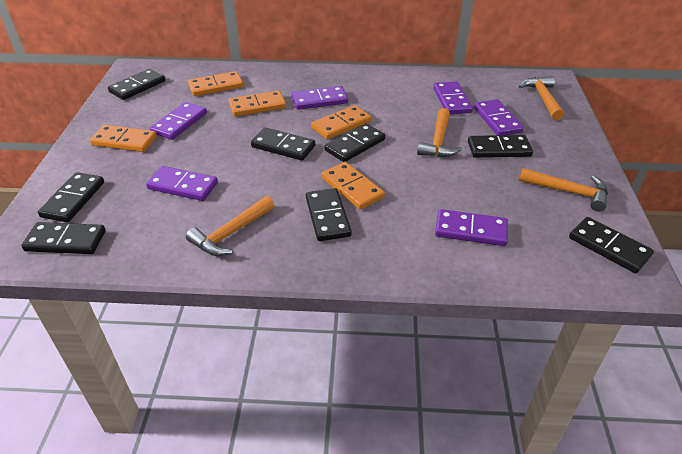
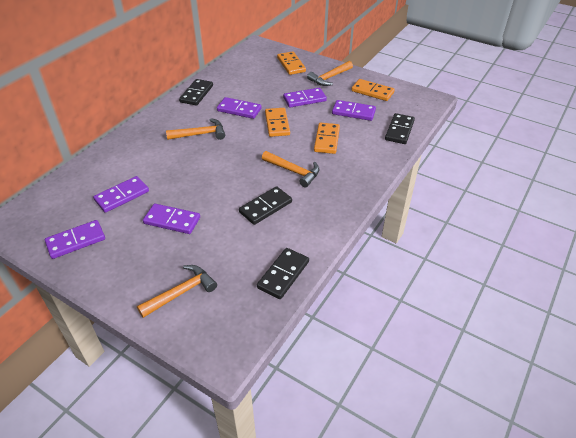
black domino: 8 -> 4
orange domino: 5 -> 4

